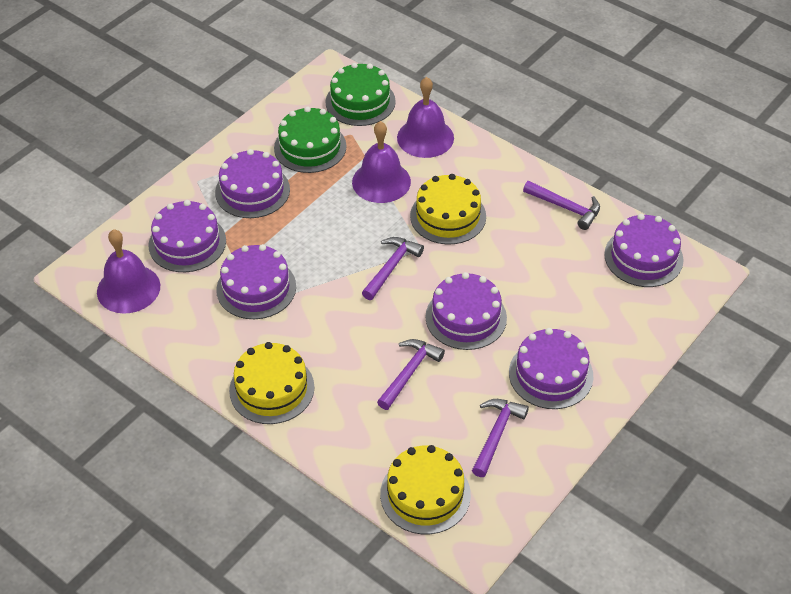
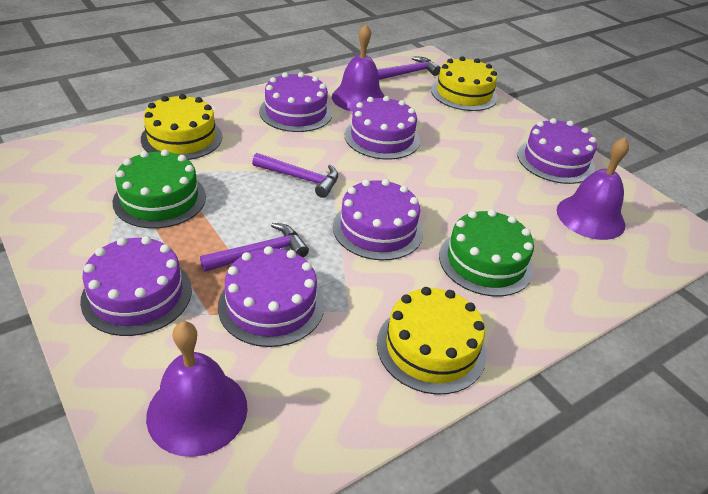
purple hammer: 4 -> 3

